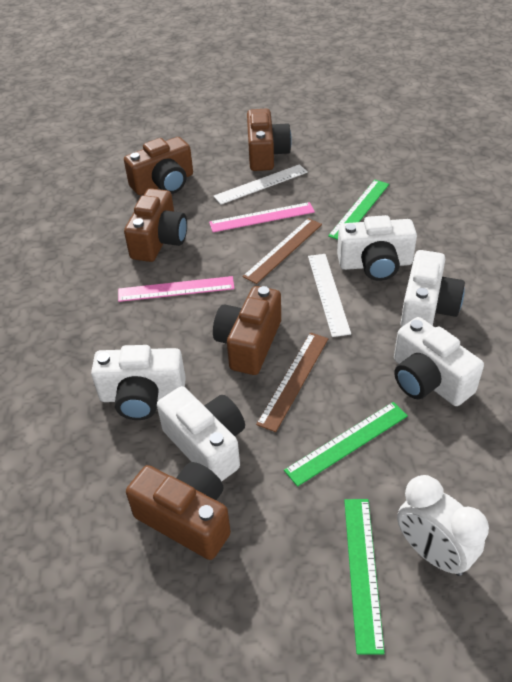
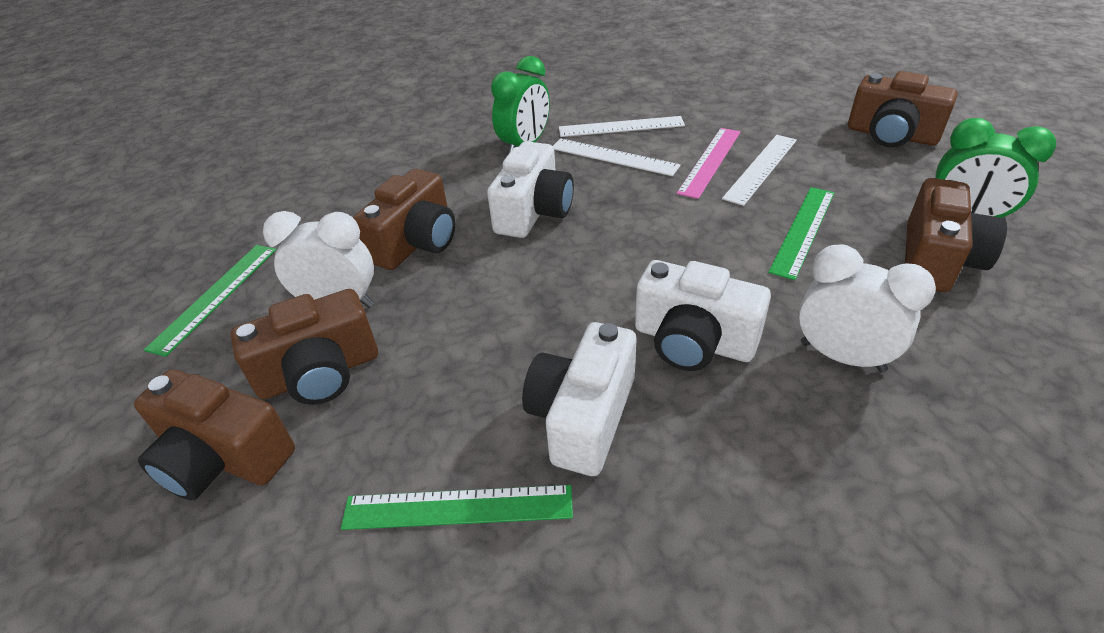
brown ruler: 2 -> 0
green clock: 0 -> 2
pink ruler: 2 -> 1
white camera: 5 -> 3
white clock: 1 -> 2
white ruler: 2 -> 3

